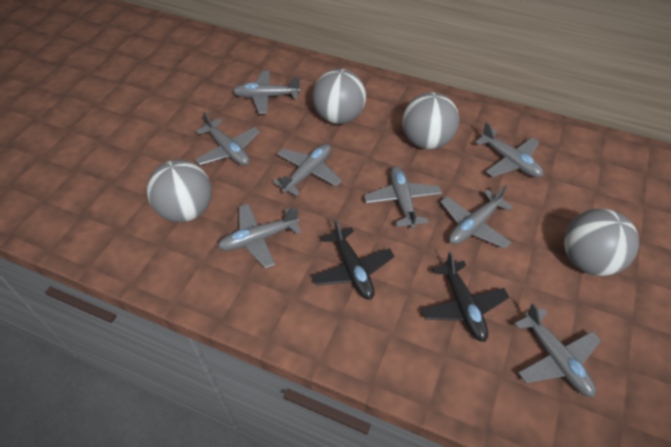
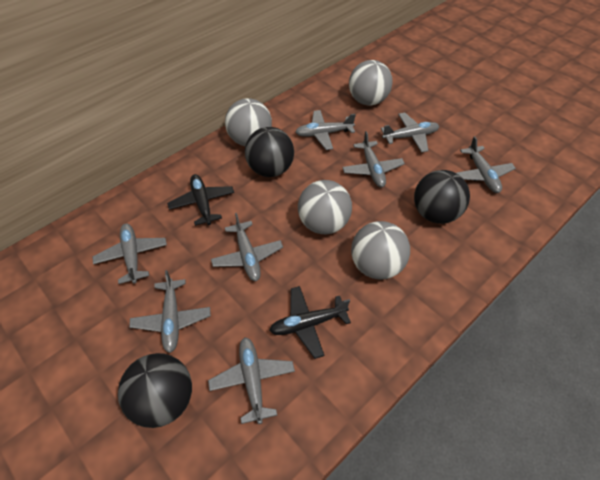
black ball: 0 -> 3

